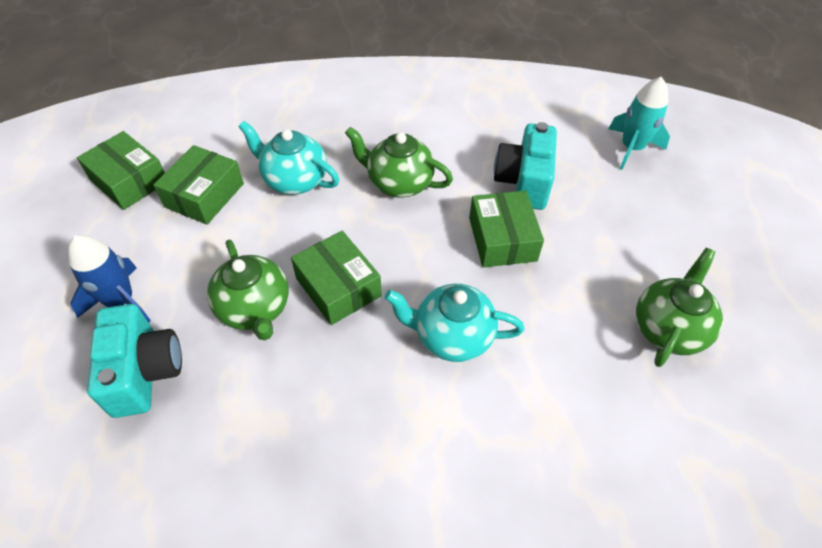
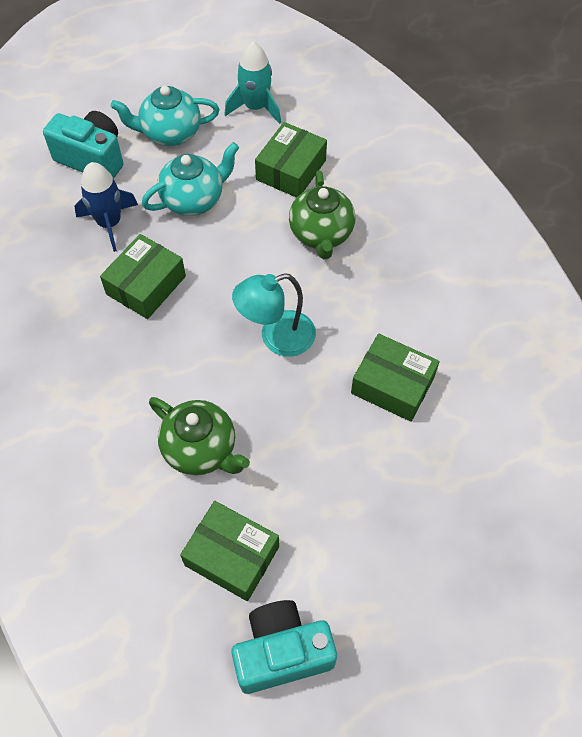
green teapot: 3 -> 2
turquoise lamp: 0 -> 1

